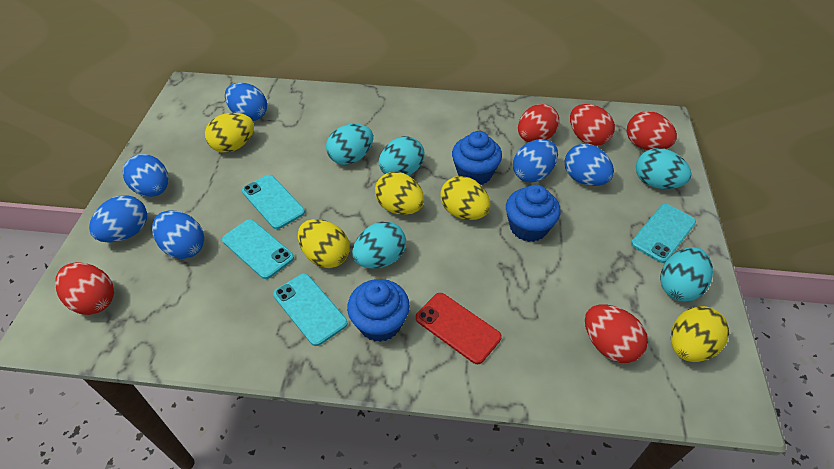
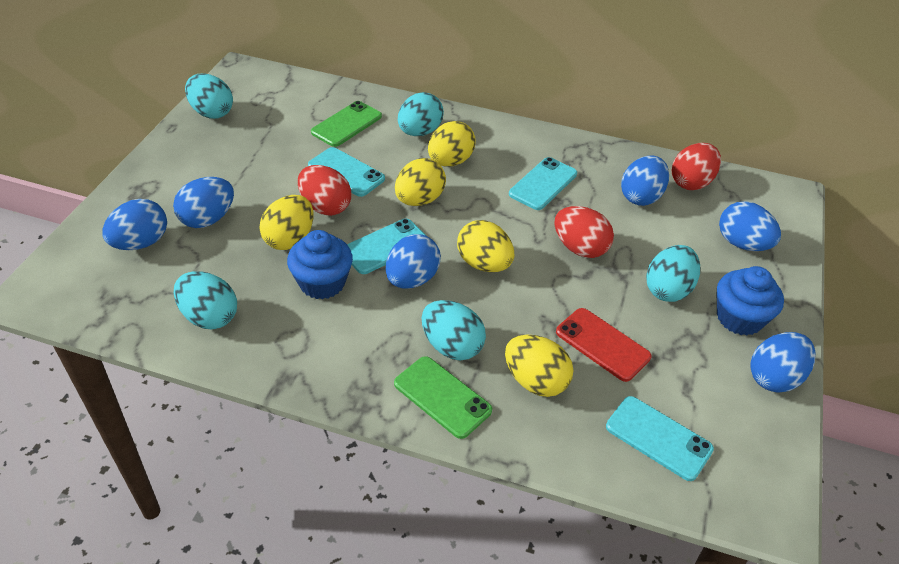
blue cupcake: 3 -> 2
green phone: 0 -> 2
red egg: 5 -> 3

